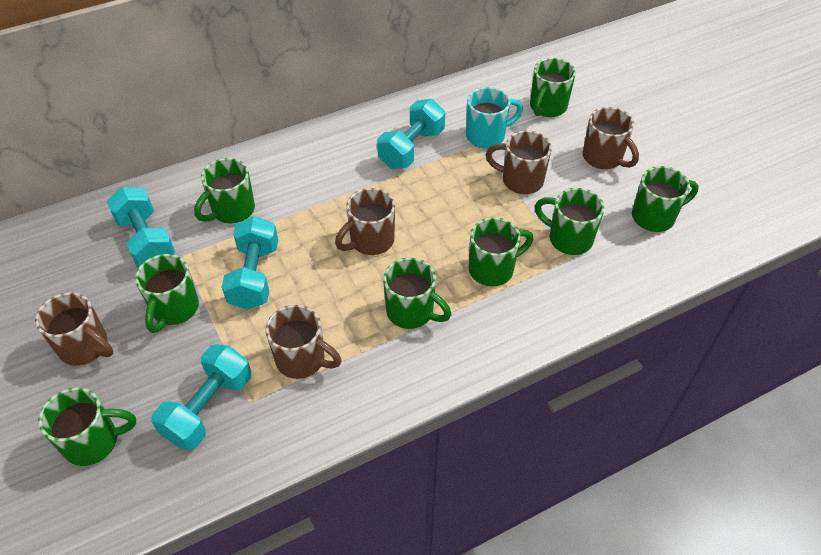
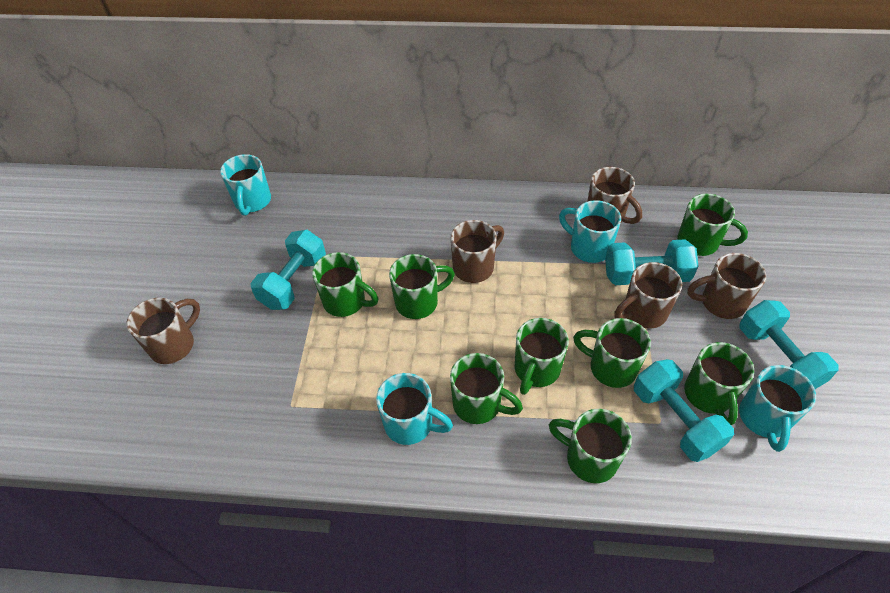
turquoise mug: 1 -> 4

